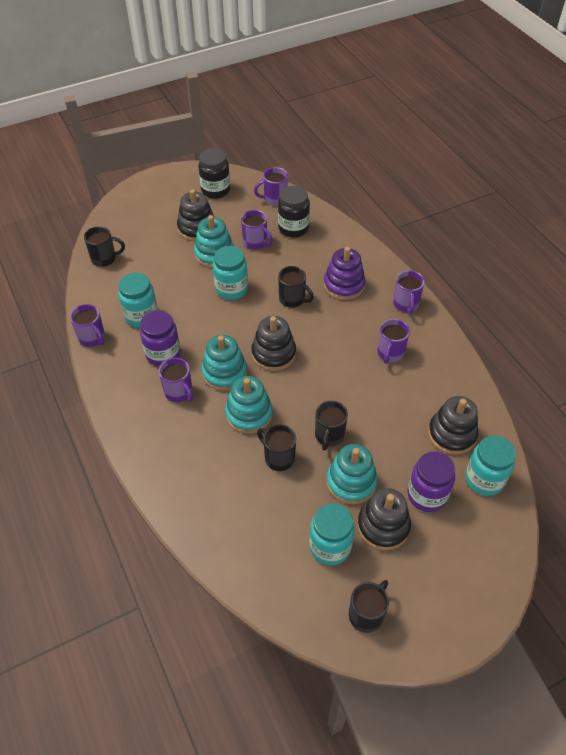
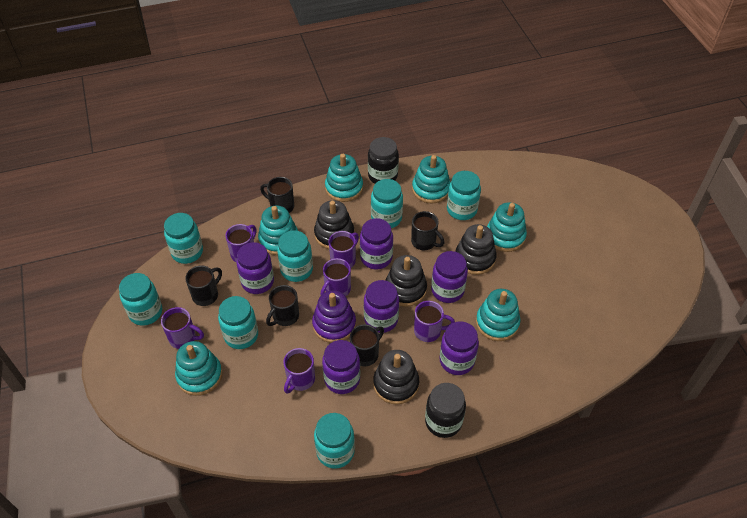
purple jar: 2 -> 6
turquoise jar: 4 -> 7
turquoise stacking toy: 4 -> 6

